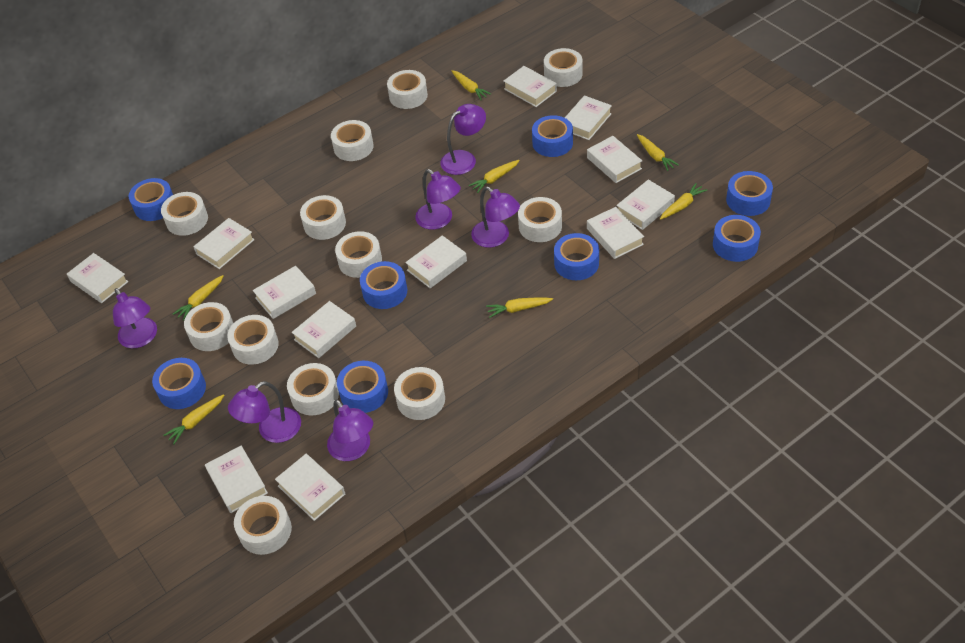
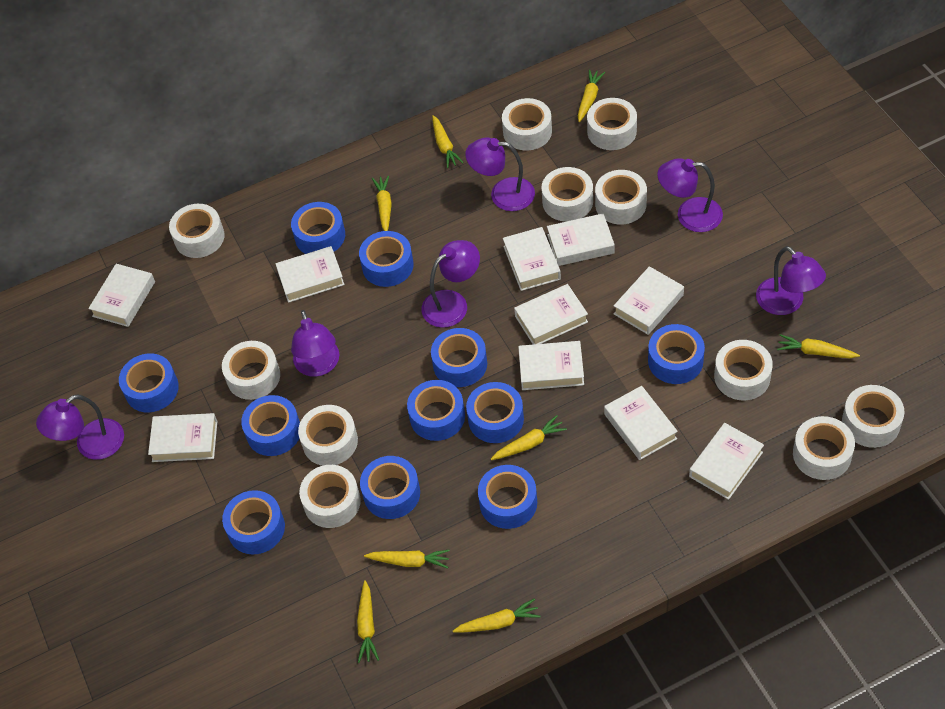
blue tape: 8 -> 11
white book: 12 -> 10
white tape: 12 -> 11
yellow carrot: 7 -> 8

